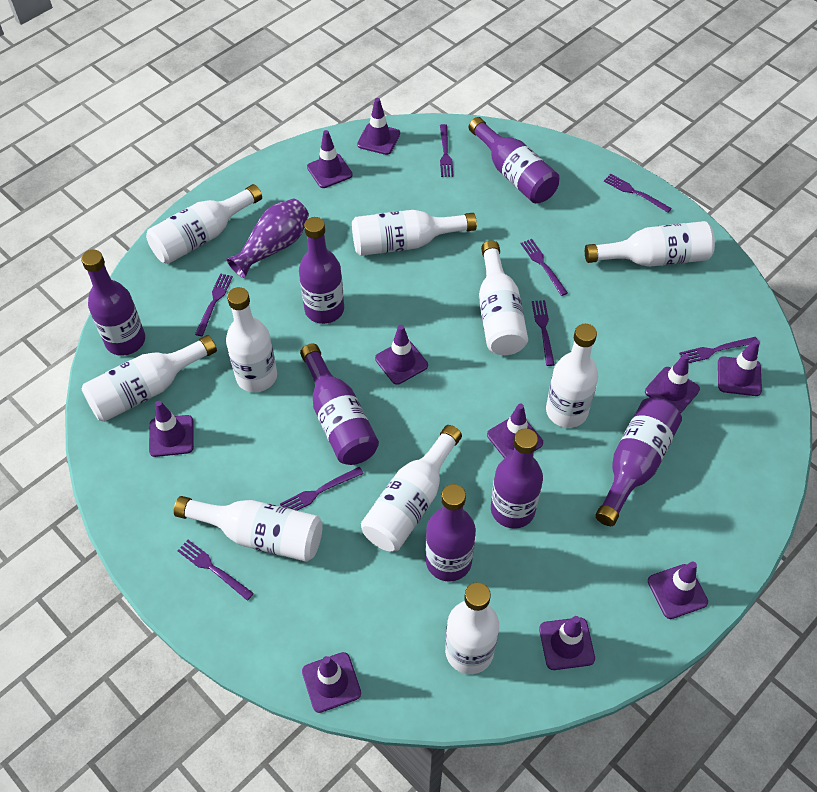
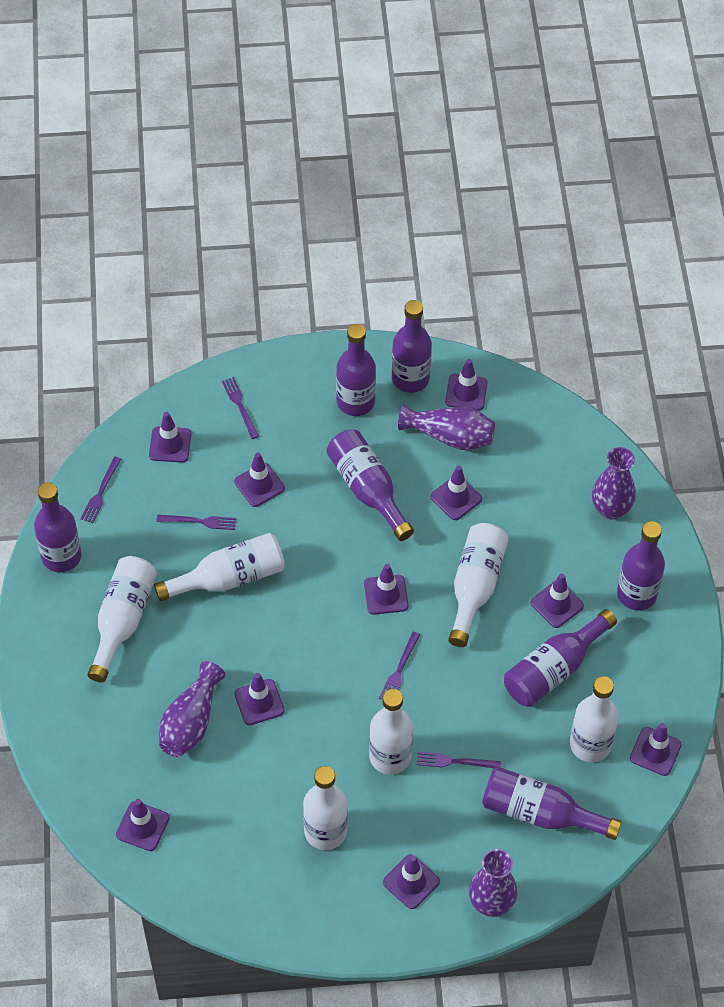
purple fork: 8 -> 5
purple vase: 1 -> 4
white bottle: 10 -> 6

